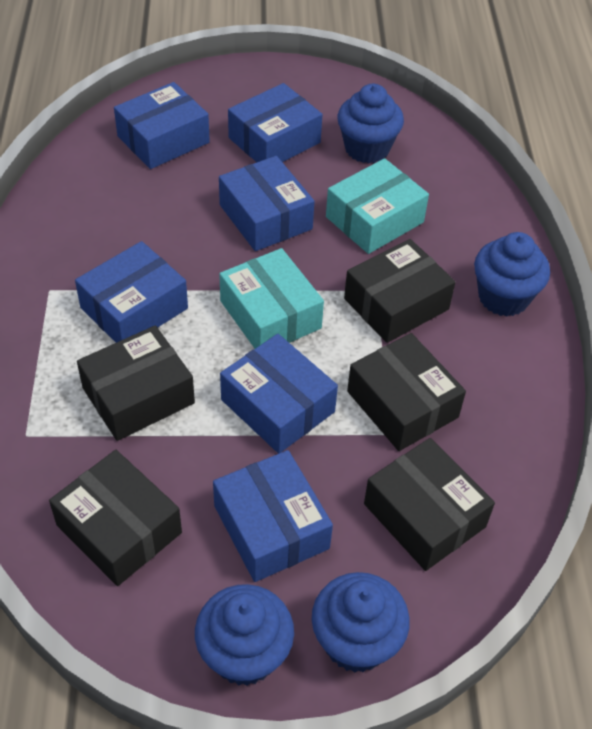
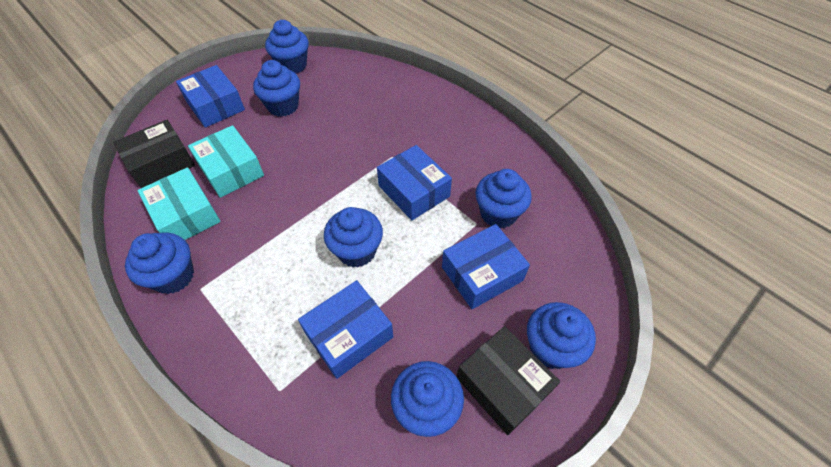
black box: 5 -> 2
blue box: 6 -> 4
blue cupcake: 4 -> 7

